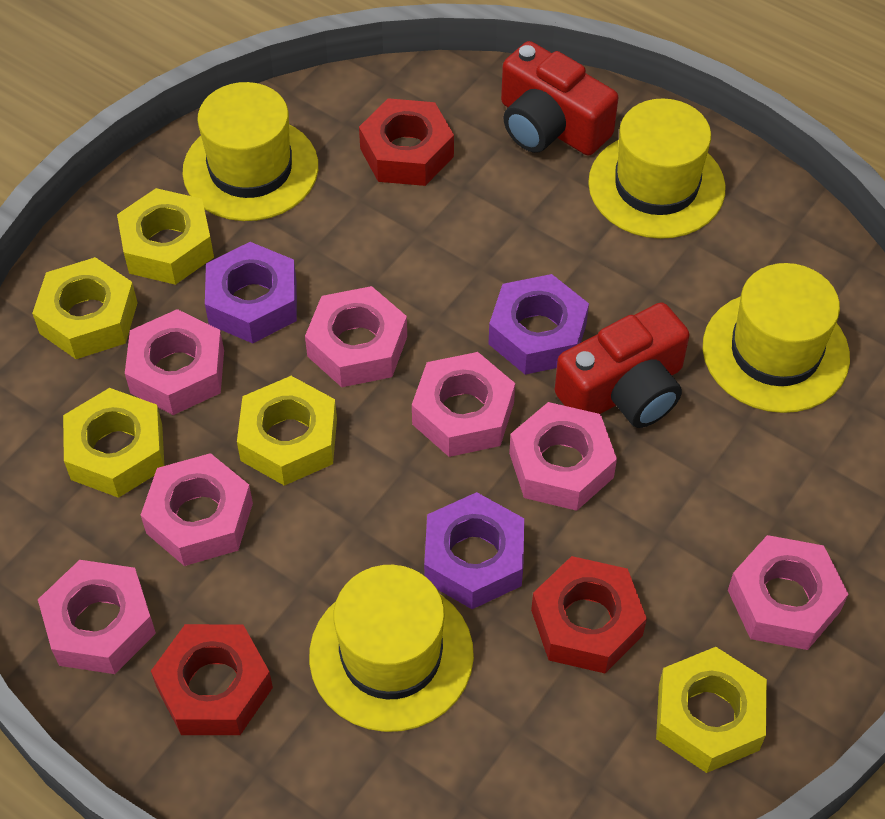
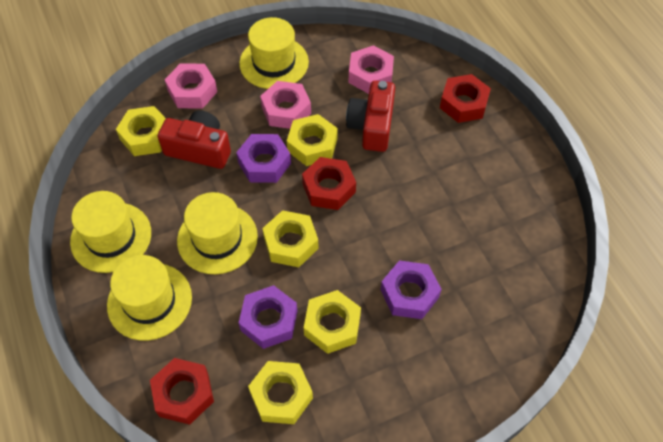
pink nut: 7 -> 3

